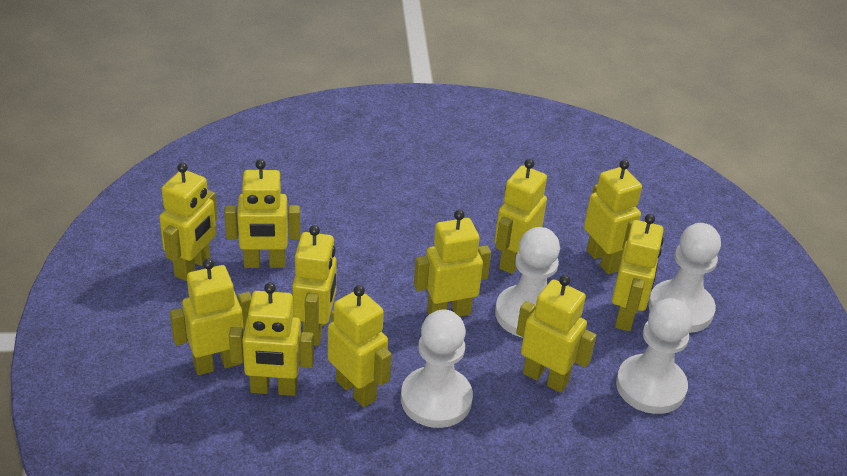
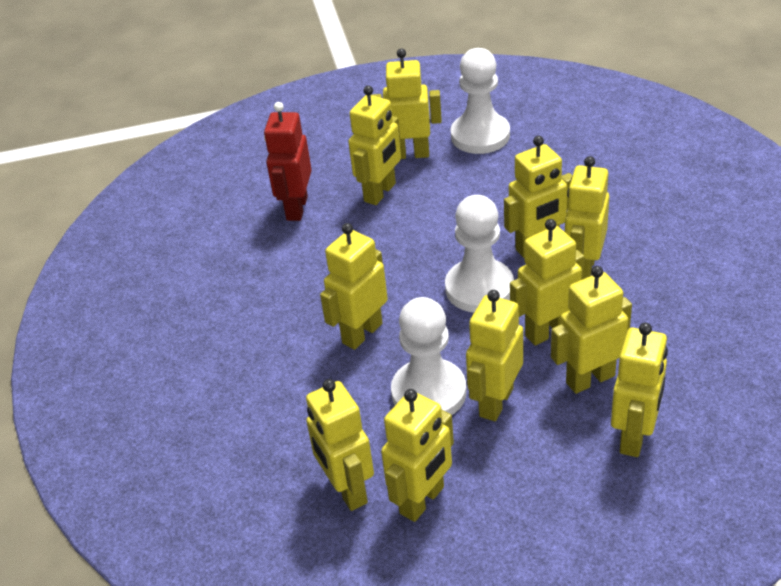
red robot: 0 -> 1
white pawn: 4 -> 3

